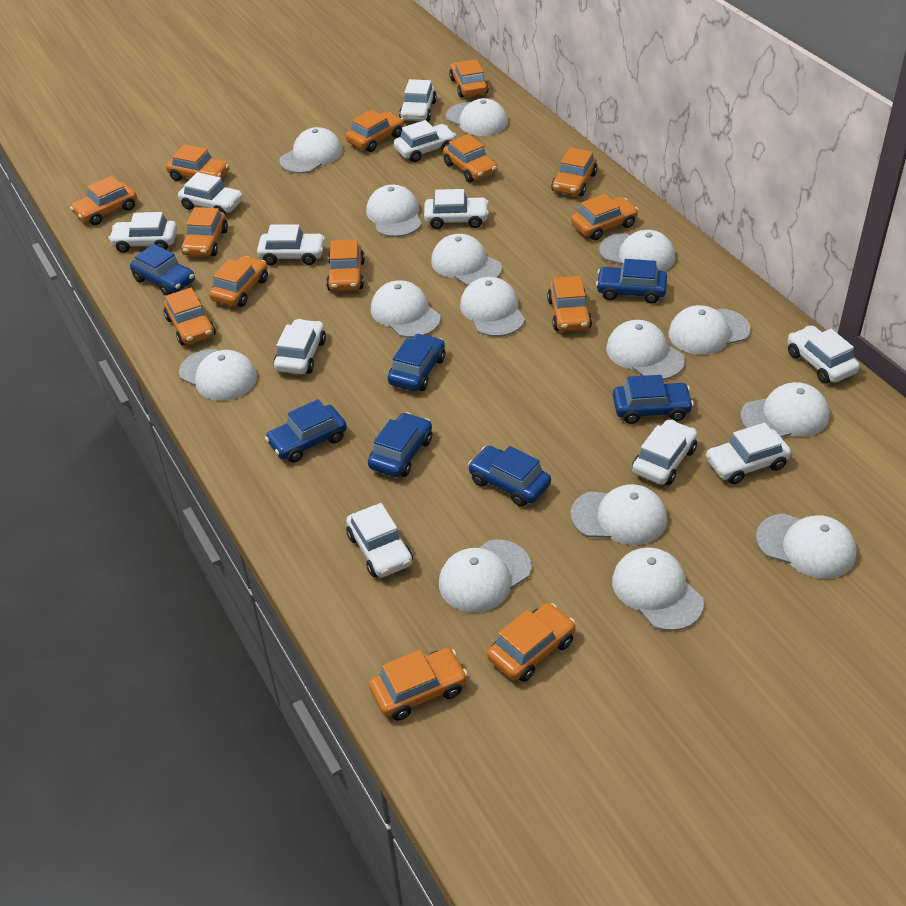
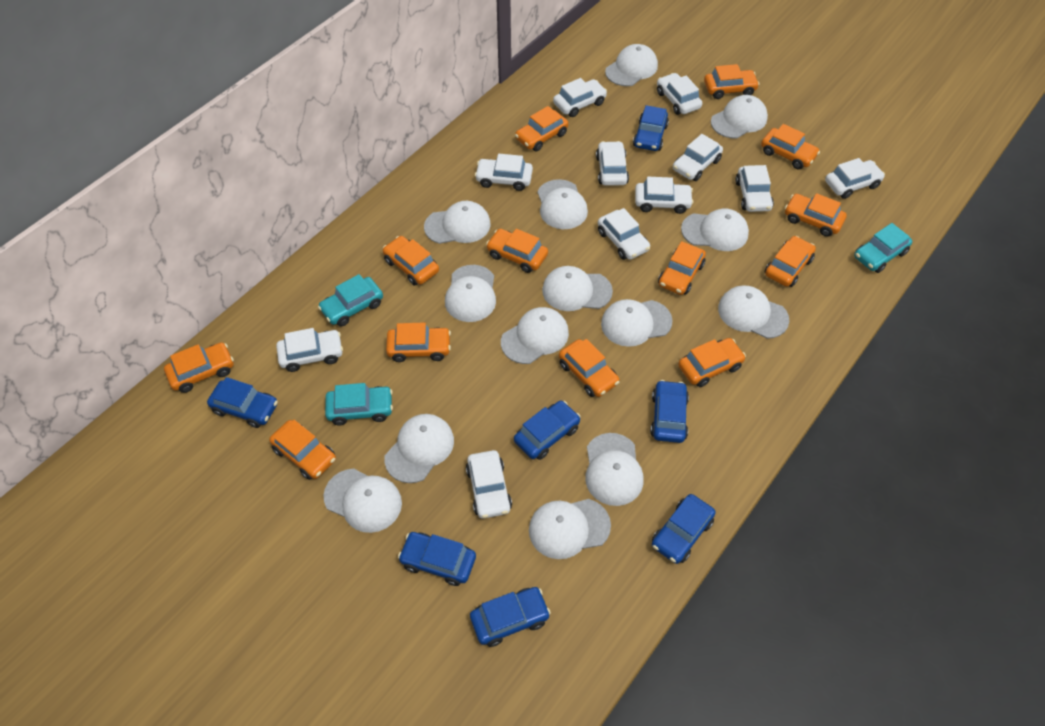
orange car: 14 -> 13
turquoise car: 0 -> 3
white cap: 15 -> 14

